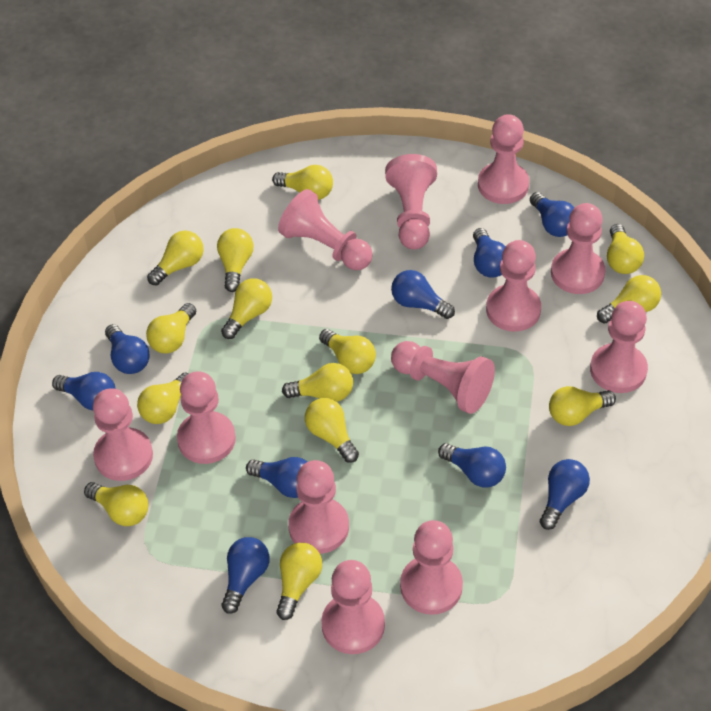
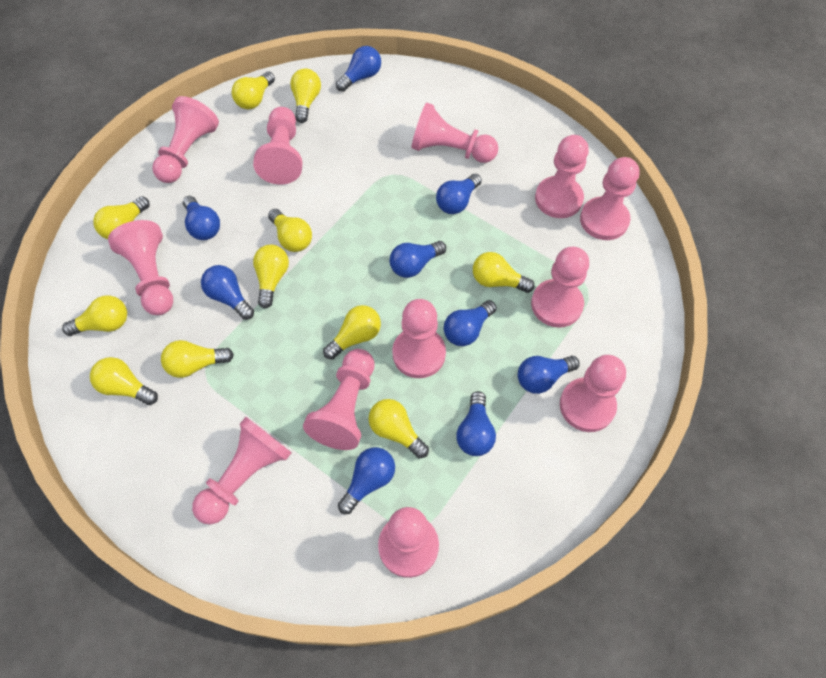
yellow light bulb: 14 -> 11

